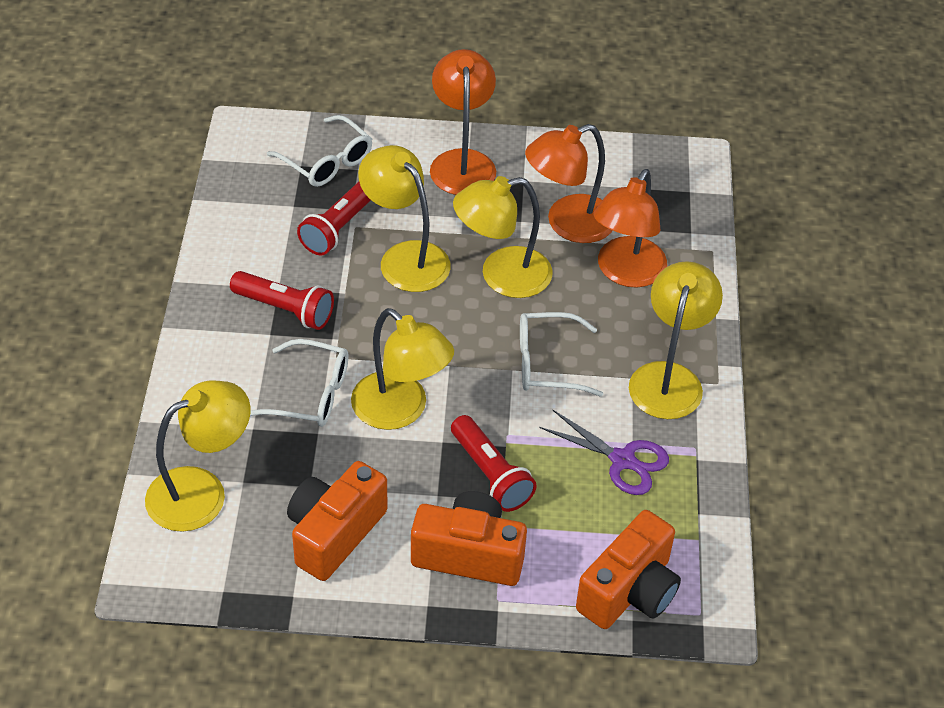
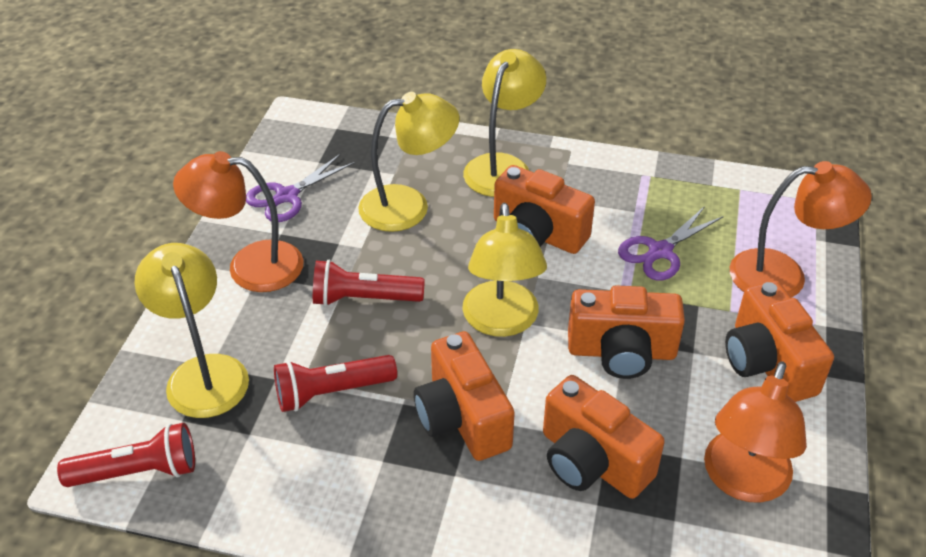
orange camera: 3 -> 5
purple scissors: 1 -> 2
white glasses: 3 -> 0
yellow lamp: 5 -> 4

